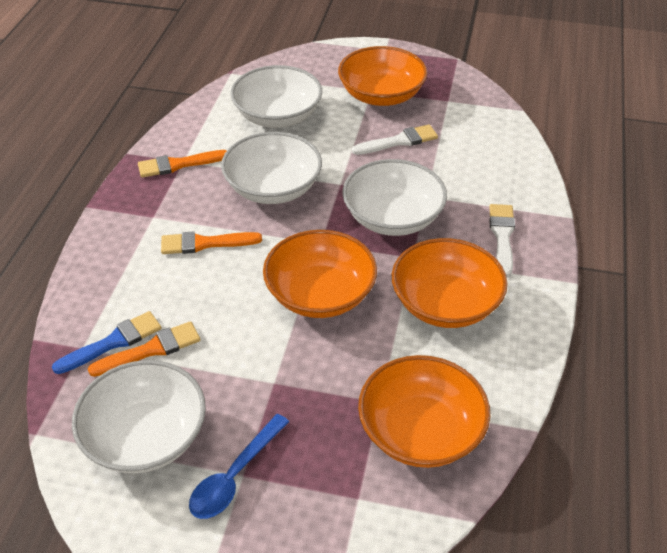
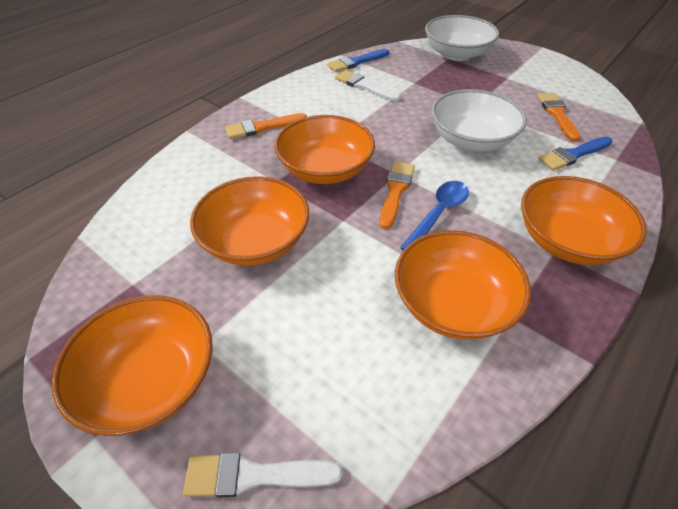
blue brush: 1 -> 2
orange bowl: 4 -> 5
white bowl: 4 -> 2

